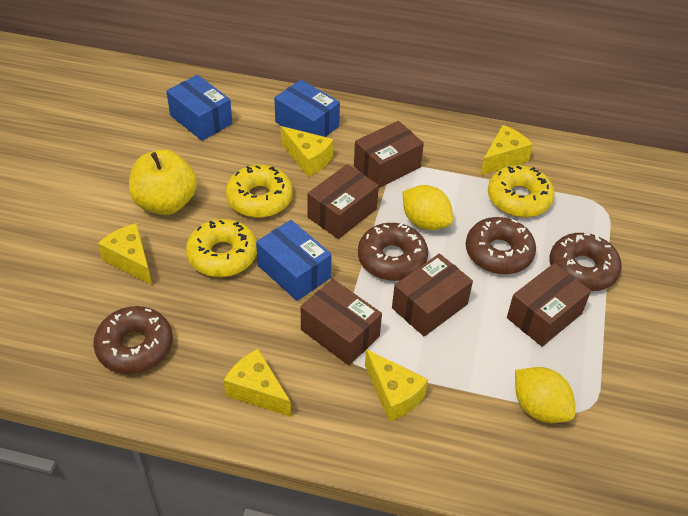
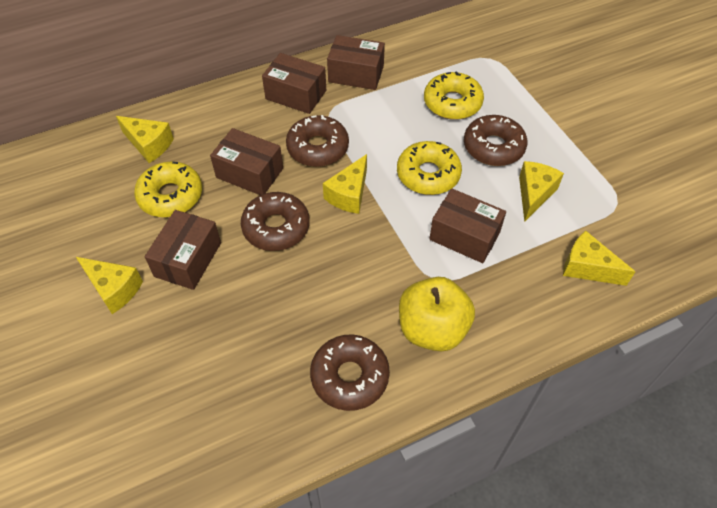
blue box: 3 -> 0
yellow lemon: 2 -> 0

